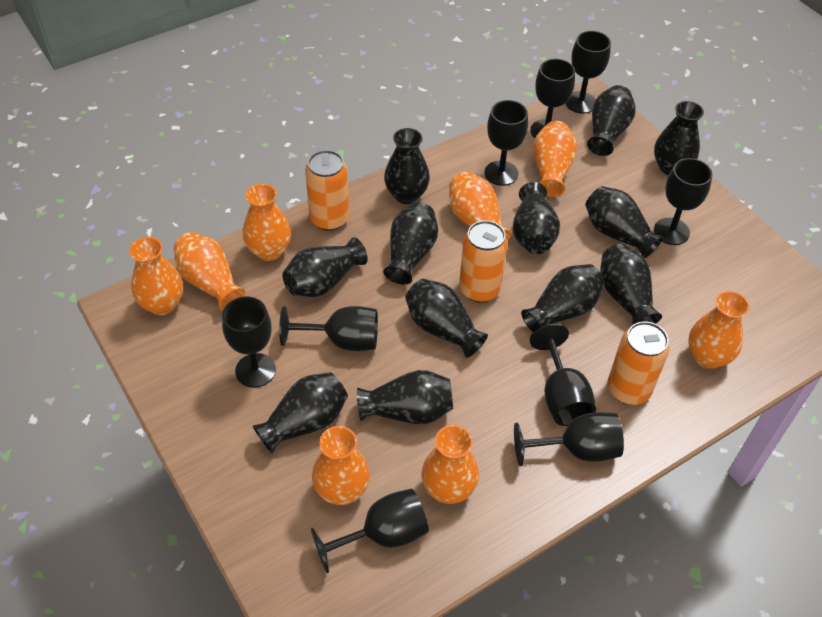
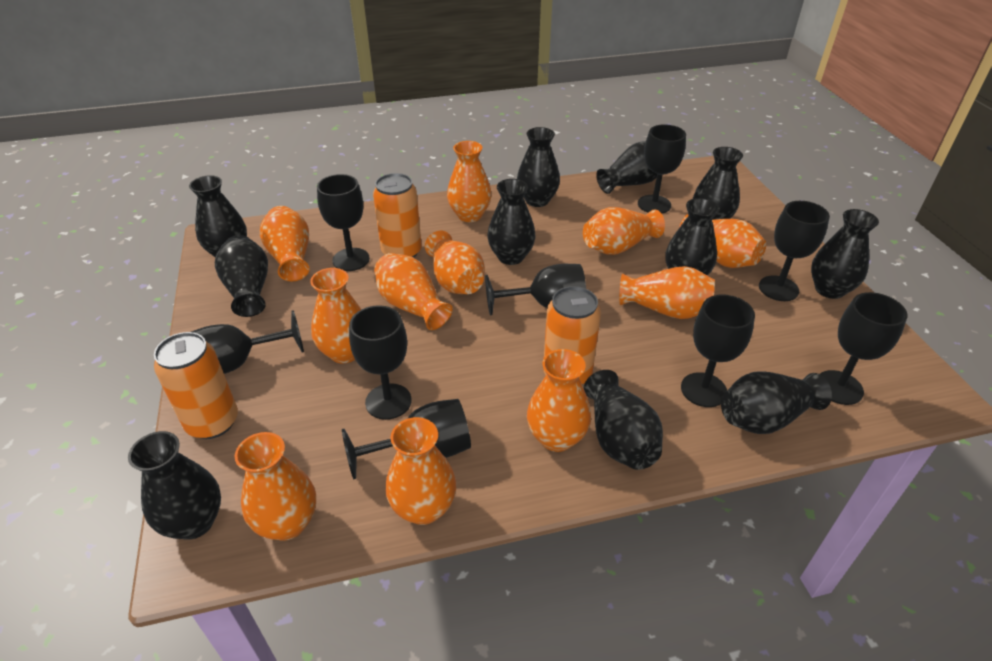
black vase: 12 -> 11
orange vase: 8 -> 11

